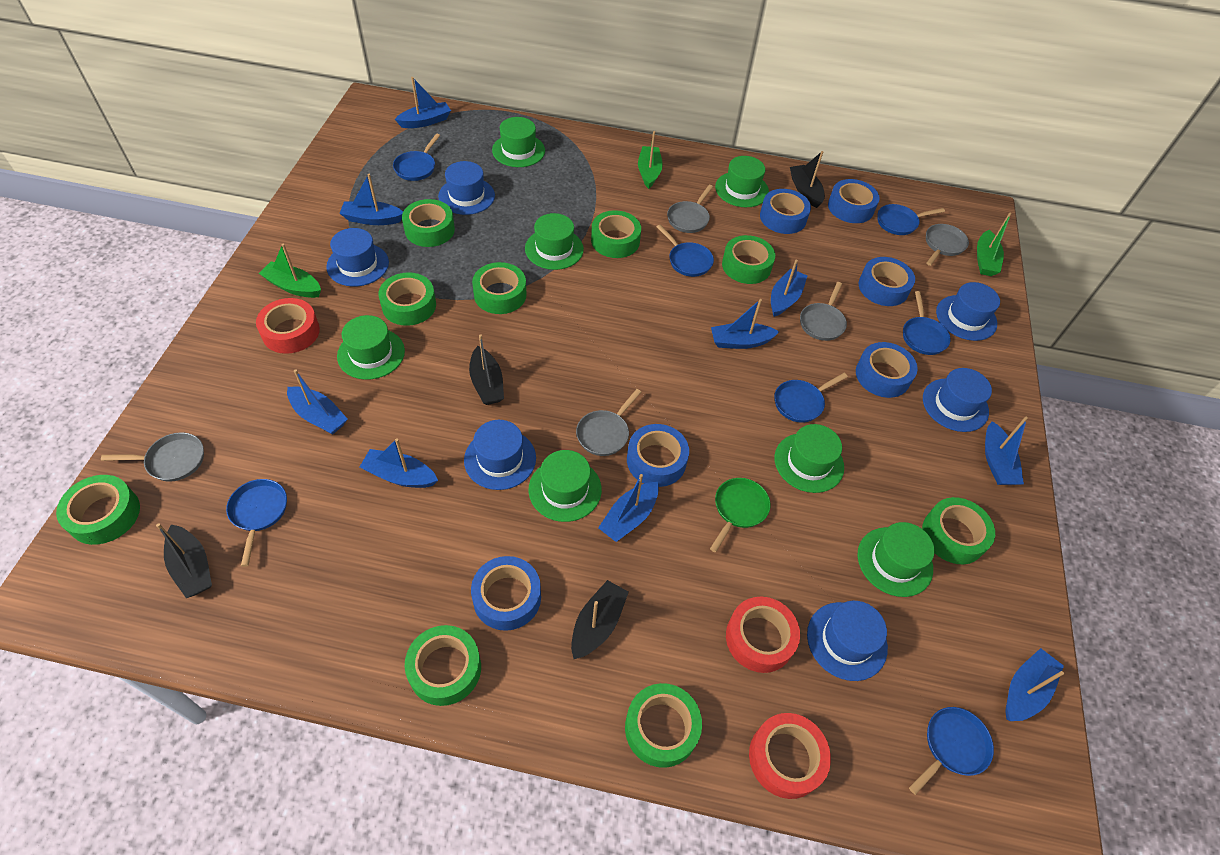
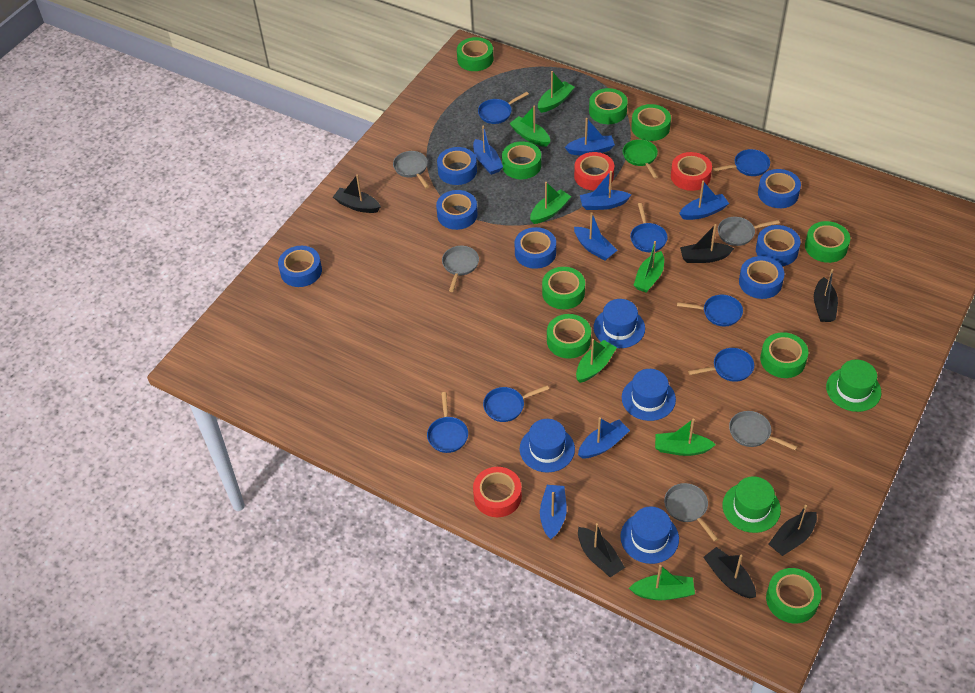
black boat: 4 -> 6
blue boat: 9 -> 7
blue hat: 6 -> 4
blue tape: 6 -> 7
green boat: 3 -> 7
green hat: 7 -> 2

